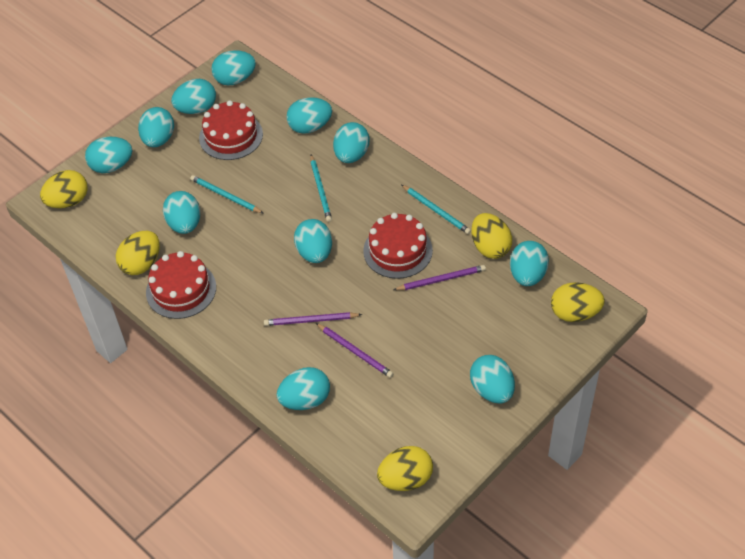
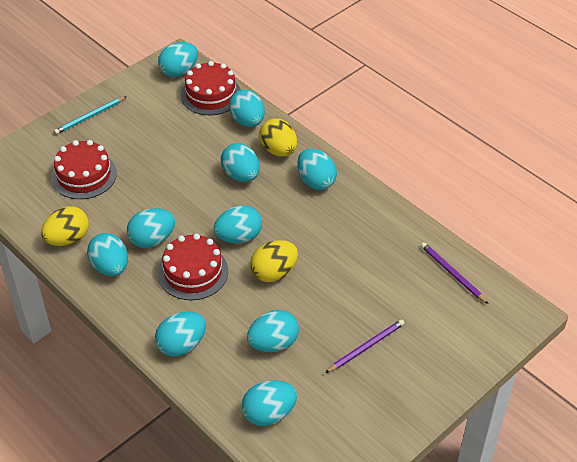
purple pencil: 3 -> 2
turquoise egg: 11 -> 10
turquoise pencil: 3 -> 1
yellow egg: 5 -> 3

